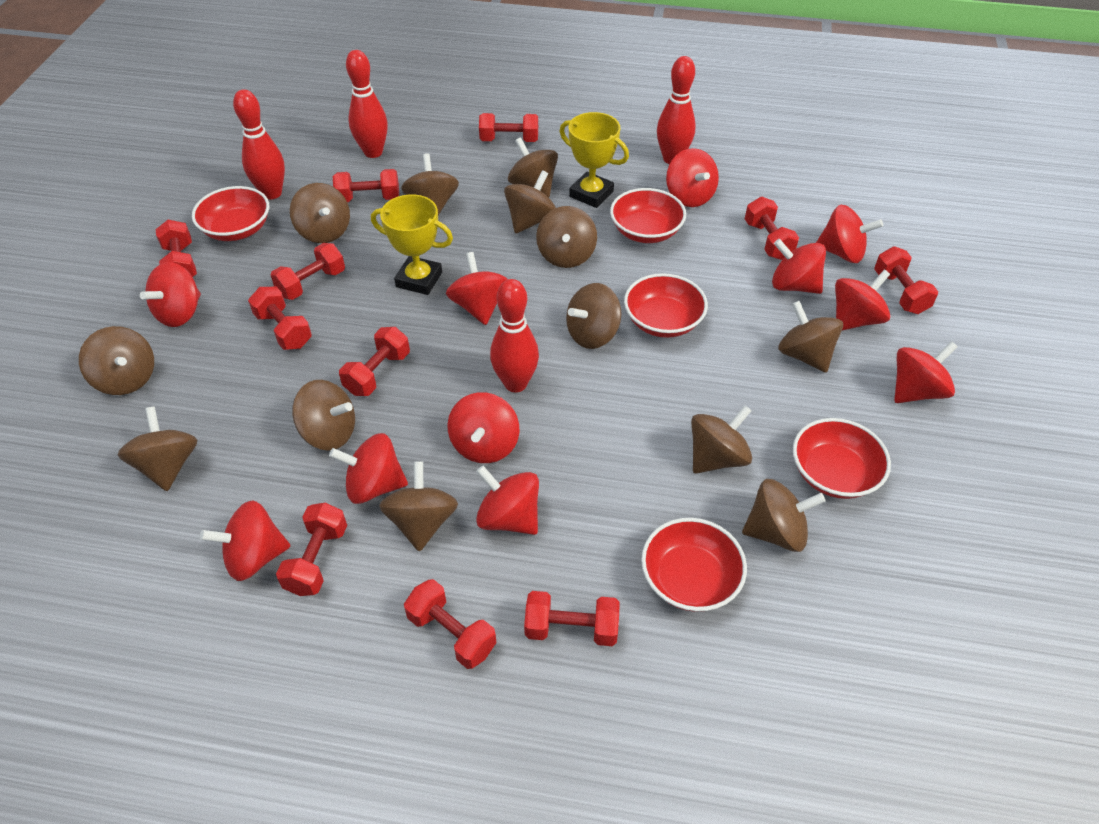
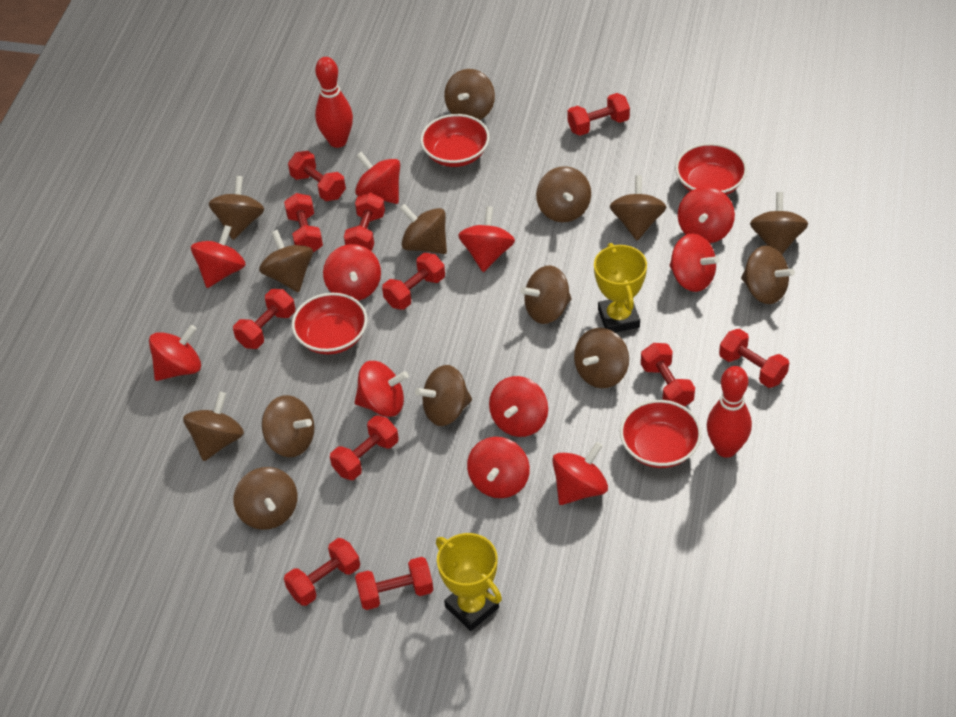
brown spinning top: 13 -> 14
red bowl: 5 -> 4
red bowling pin: 4 -> 2

